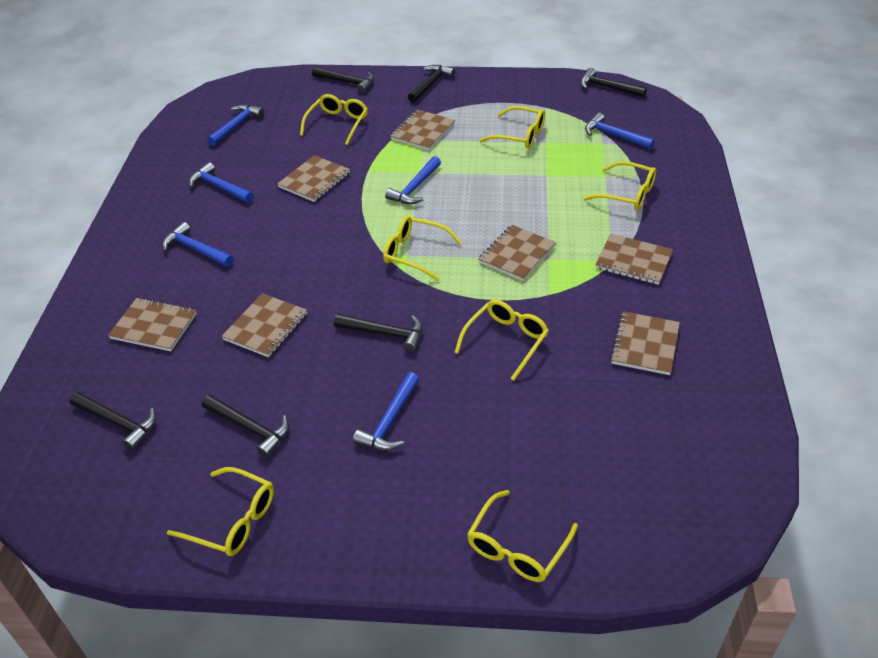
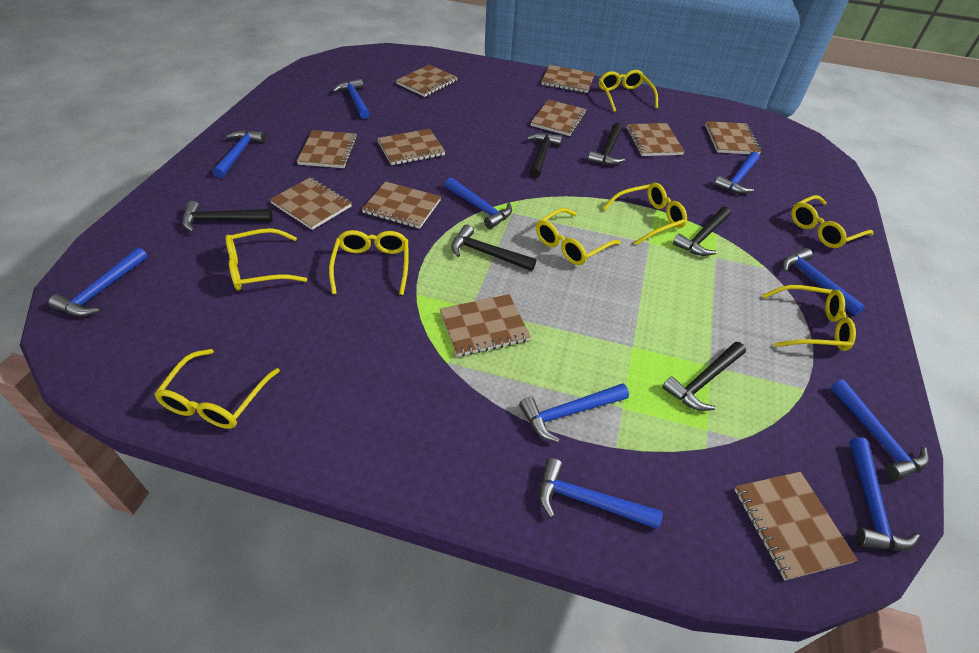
blue hammer: 6 -> 10
brown notebook: 7 -> 11
yellow glasses: 7 -> 8

